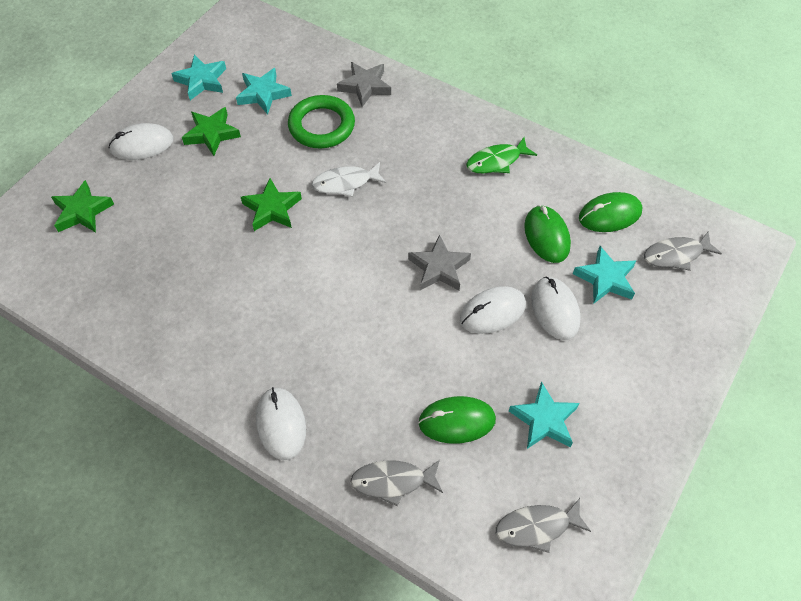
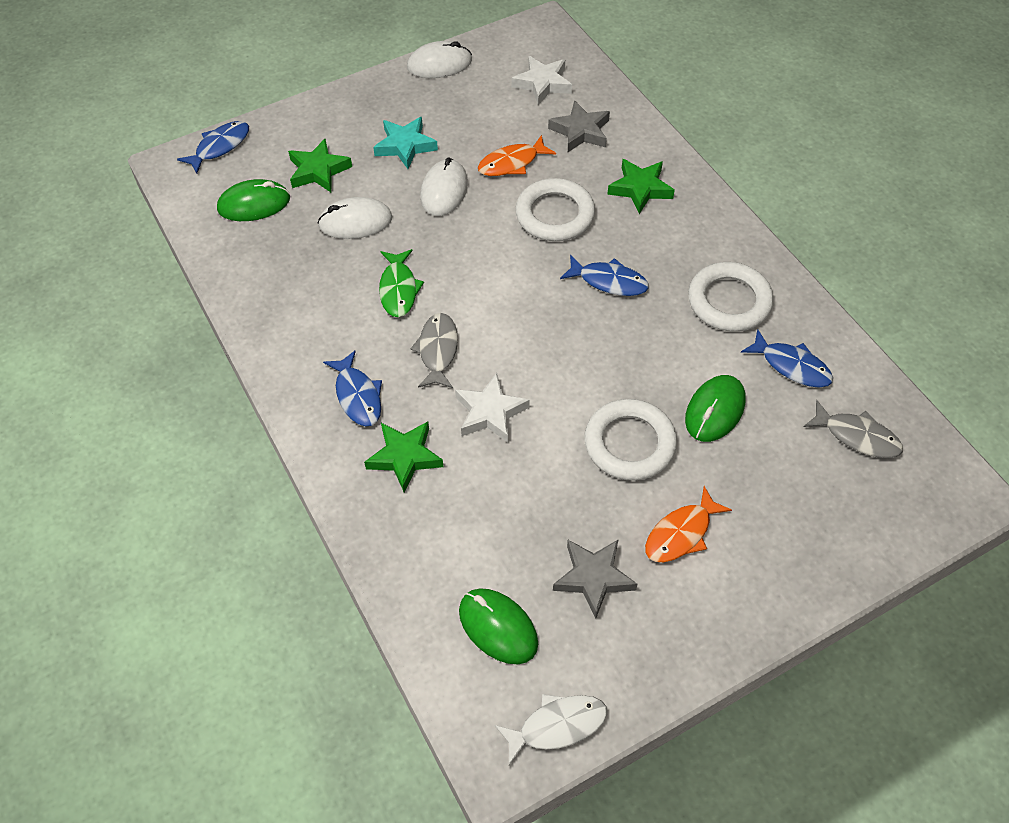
blue fish: 0 -> 4
green ring: 1 -> 0
grey fish: 3 -> 2
orange fish: 0 -> 2
turquoise star: 4 -> 1
white mouse: 4 -> 3
white ring: 0 -> 3
white star: 0 -> 2

